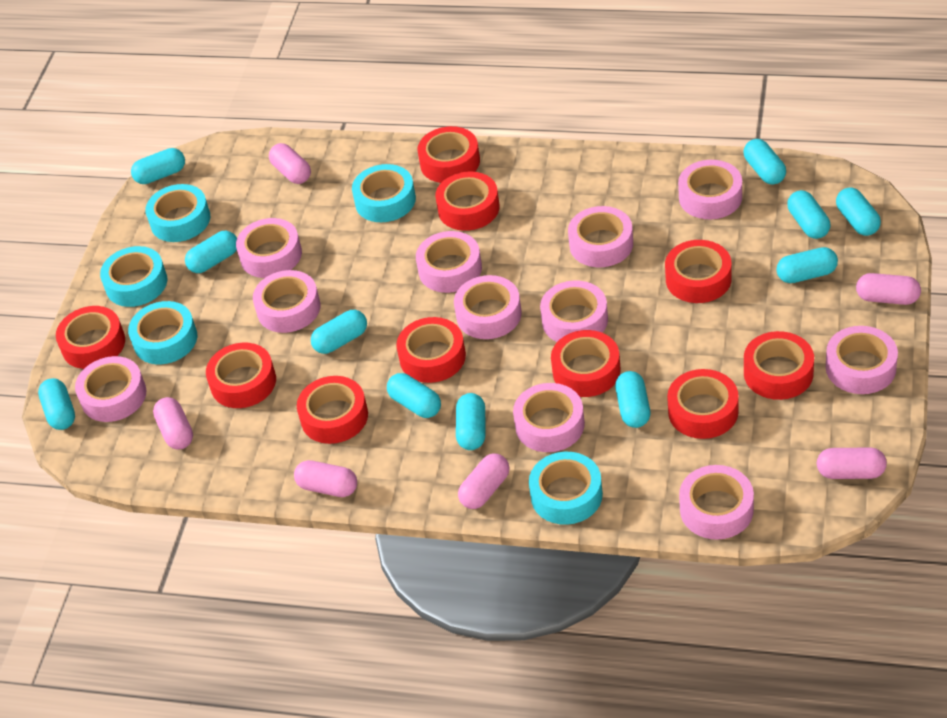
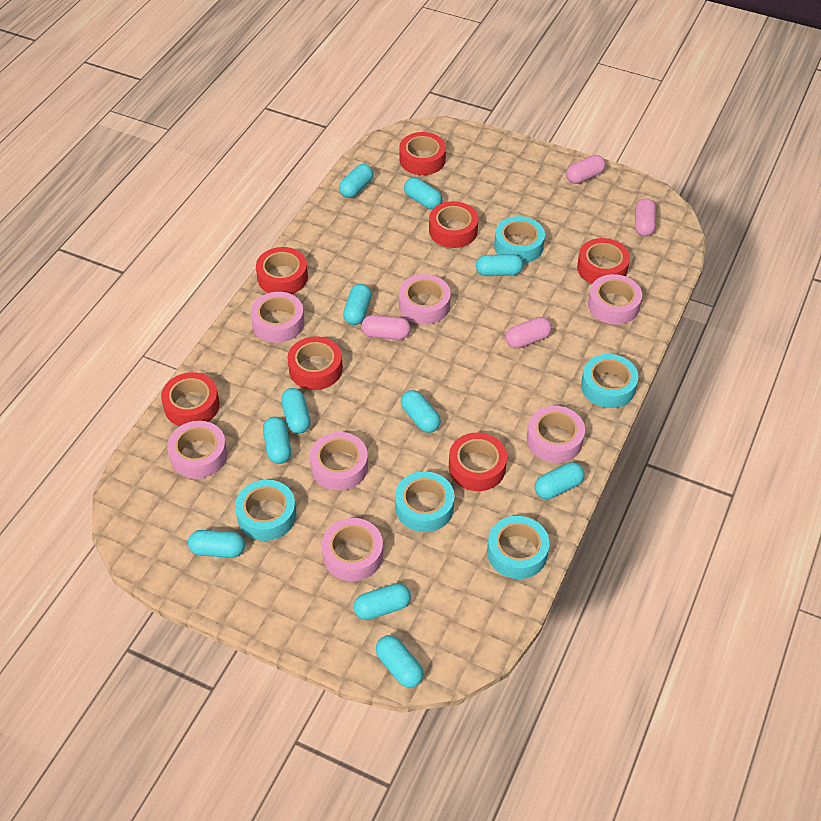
pink capsule: 6 -> 4
pink tape: 11 -> 7
red tape: 10 -> 7

